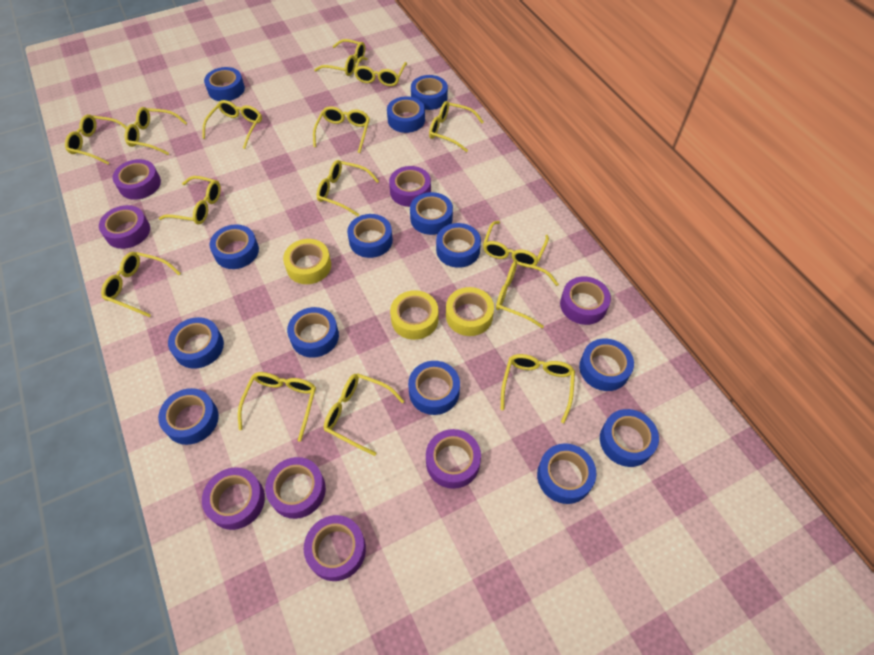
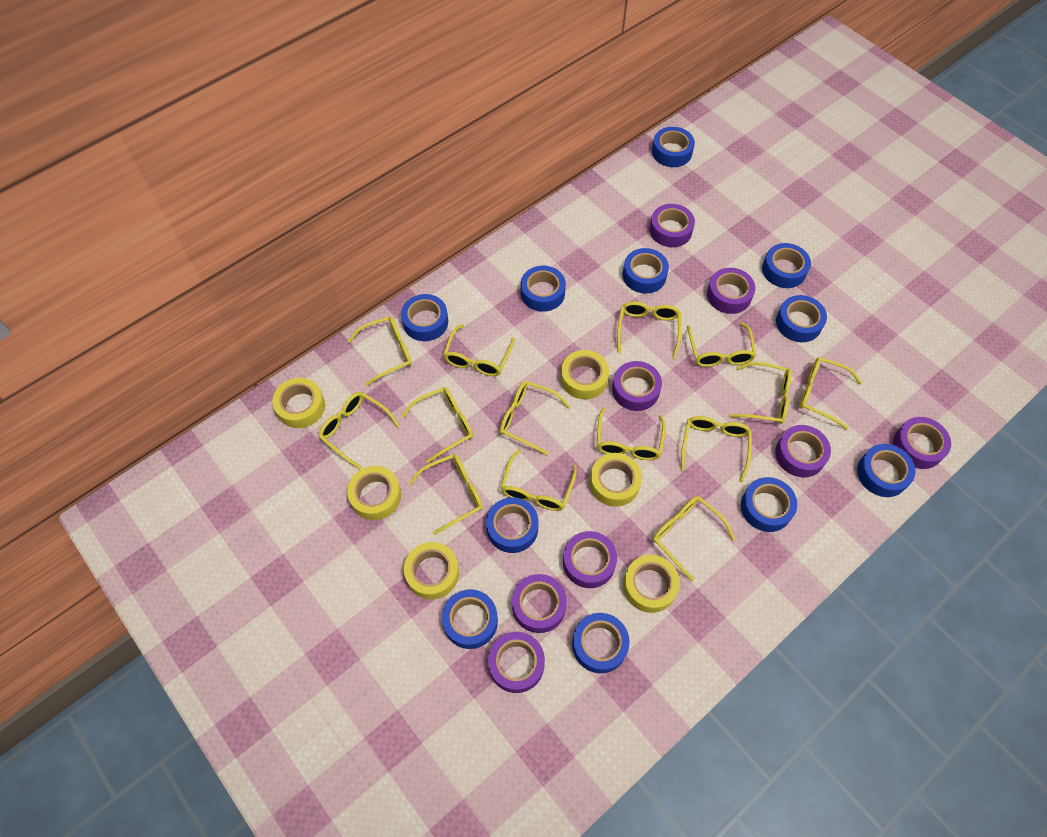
blue tape: 14 -> 11
yellow glasses: 15 -> 14
yellow tape: 3 -> 6

